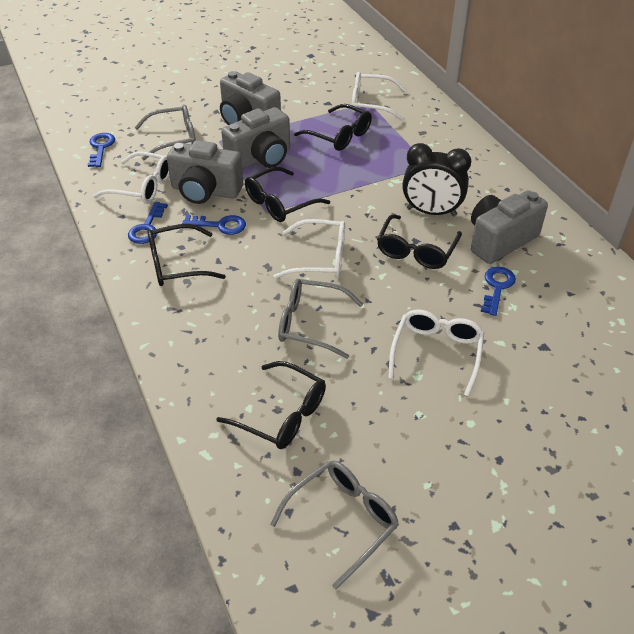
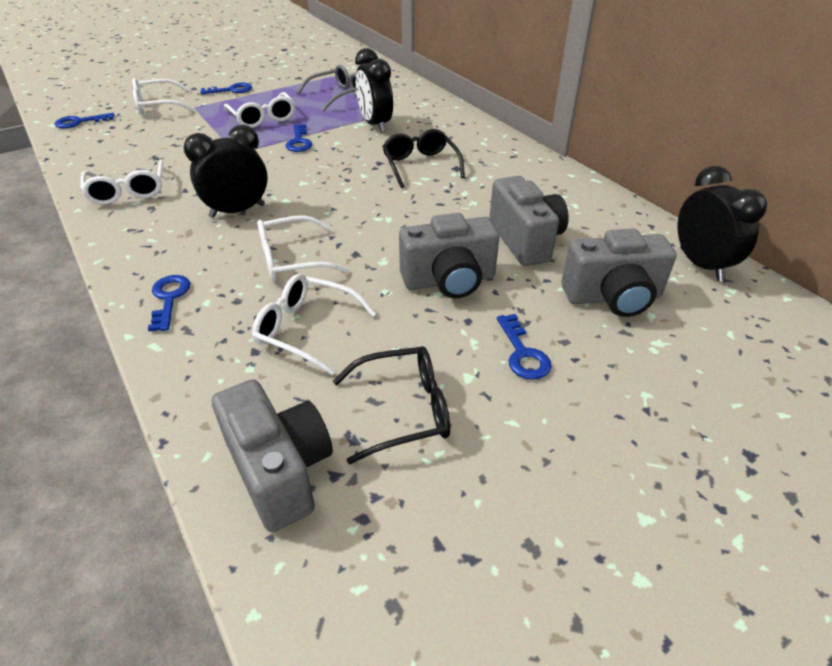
black clock: 1 -> 3
black glasses: 5 -> 2
blue key: 4 -> 5
grey glasses: 3 -> 1
white glasses: 4 -> 5

